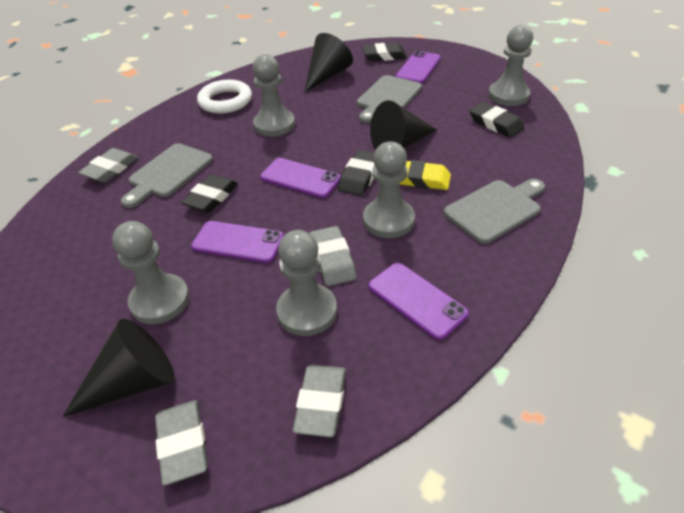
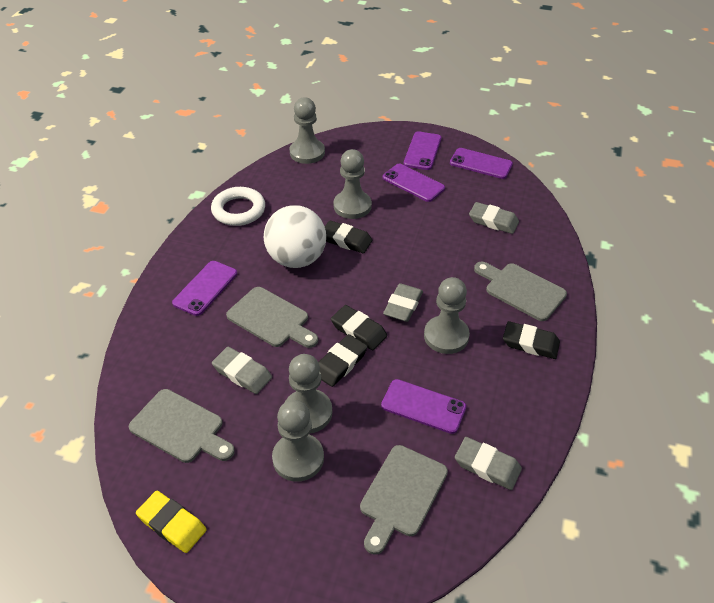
black cone: 3 -> 0
grey cutting board: 3 -> 4
purple phone: 4 -> 5
white ball: 0 -> 1

